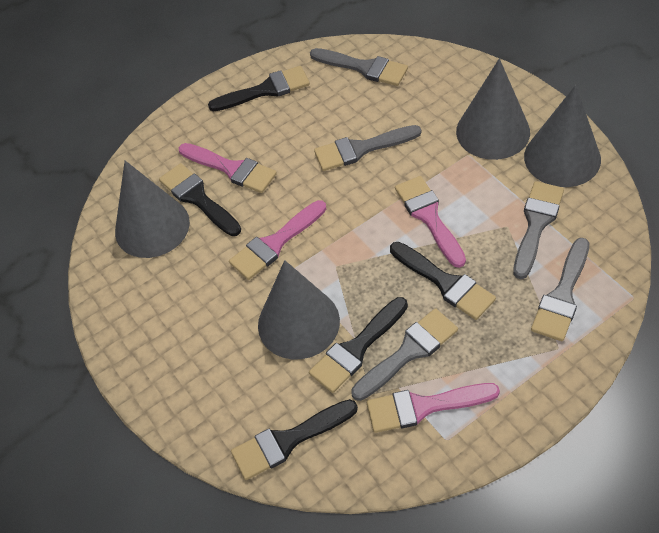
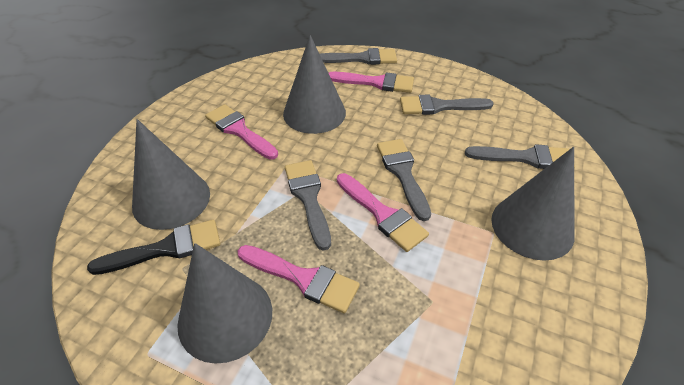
black brush: 5 -> 1

